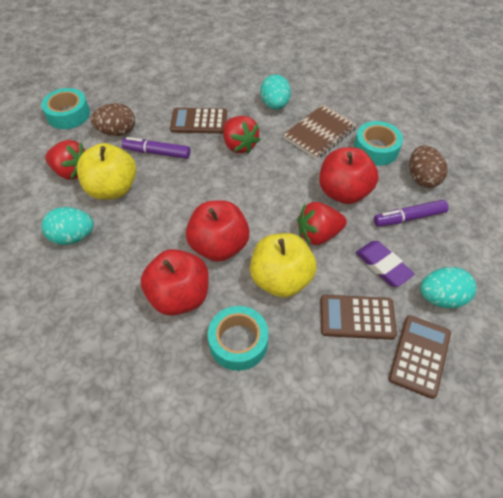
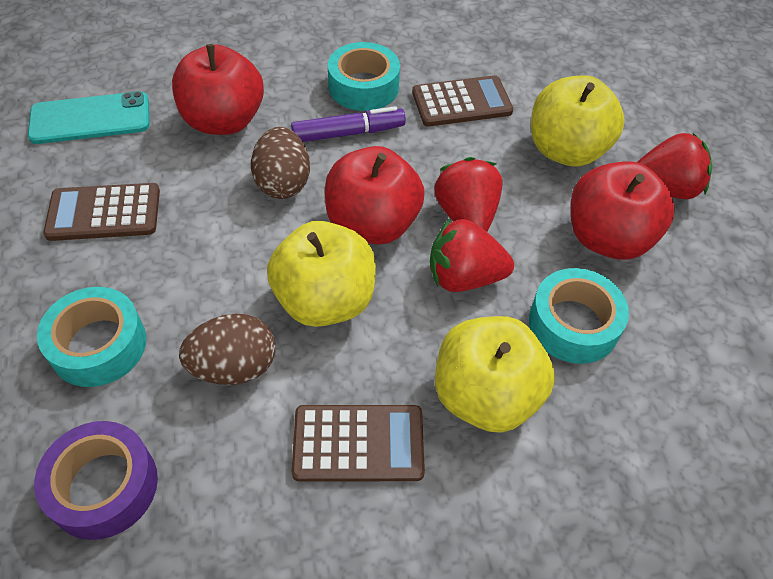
brown notebook: 1 -> 0
purple eraser: 1 -> 0
purple marker: 2 -> 1
purple tape: 0 -> 1
turquoise egg: 3 -> 0
turquoise phone: 0 -> 1
yellow apple: 2 -> 3

